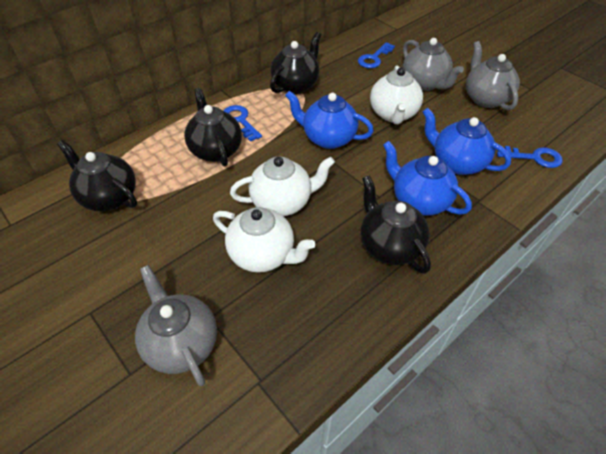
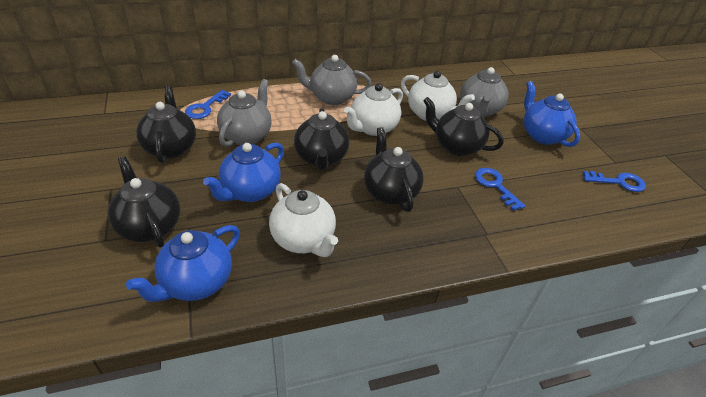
black teapot: 4 -> 5

